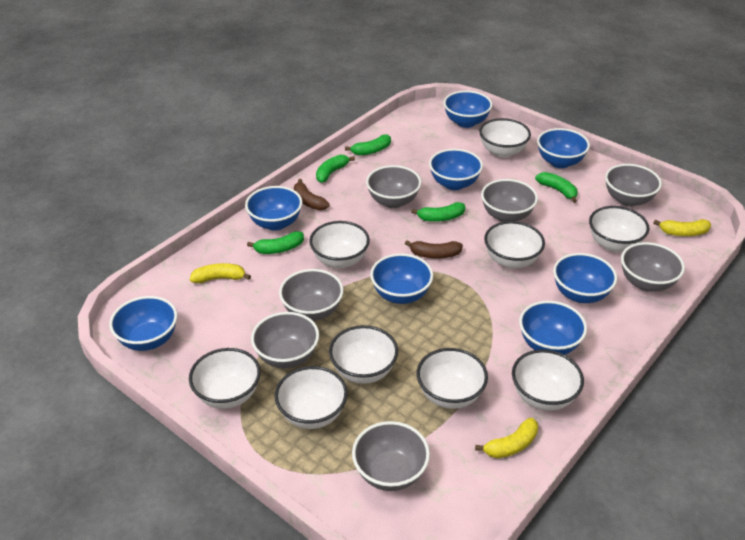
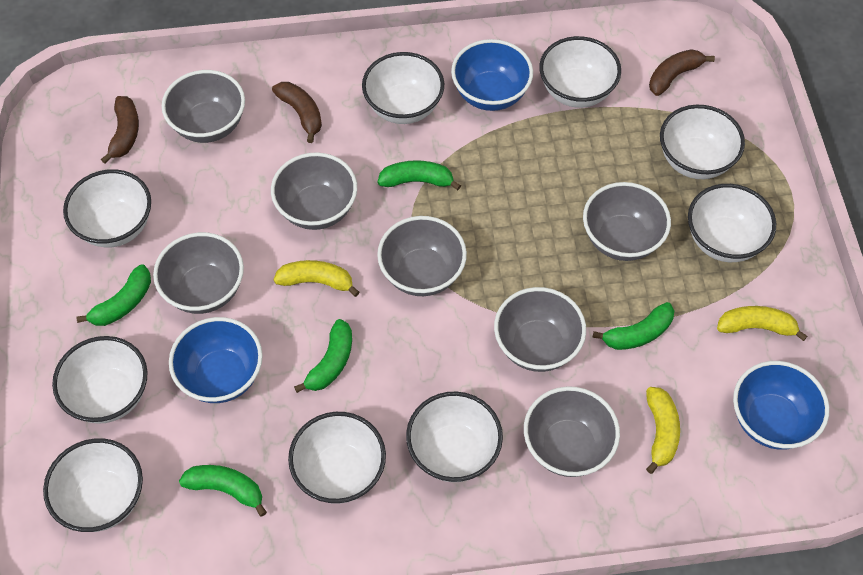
blue bowl: 8 -> 3
brown banana: 2 -> 3

